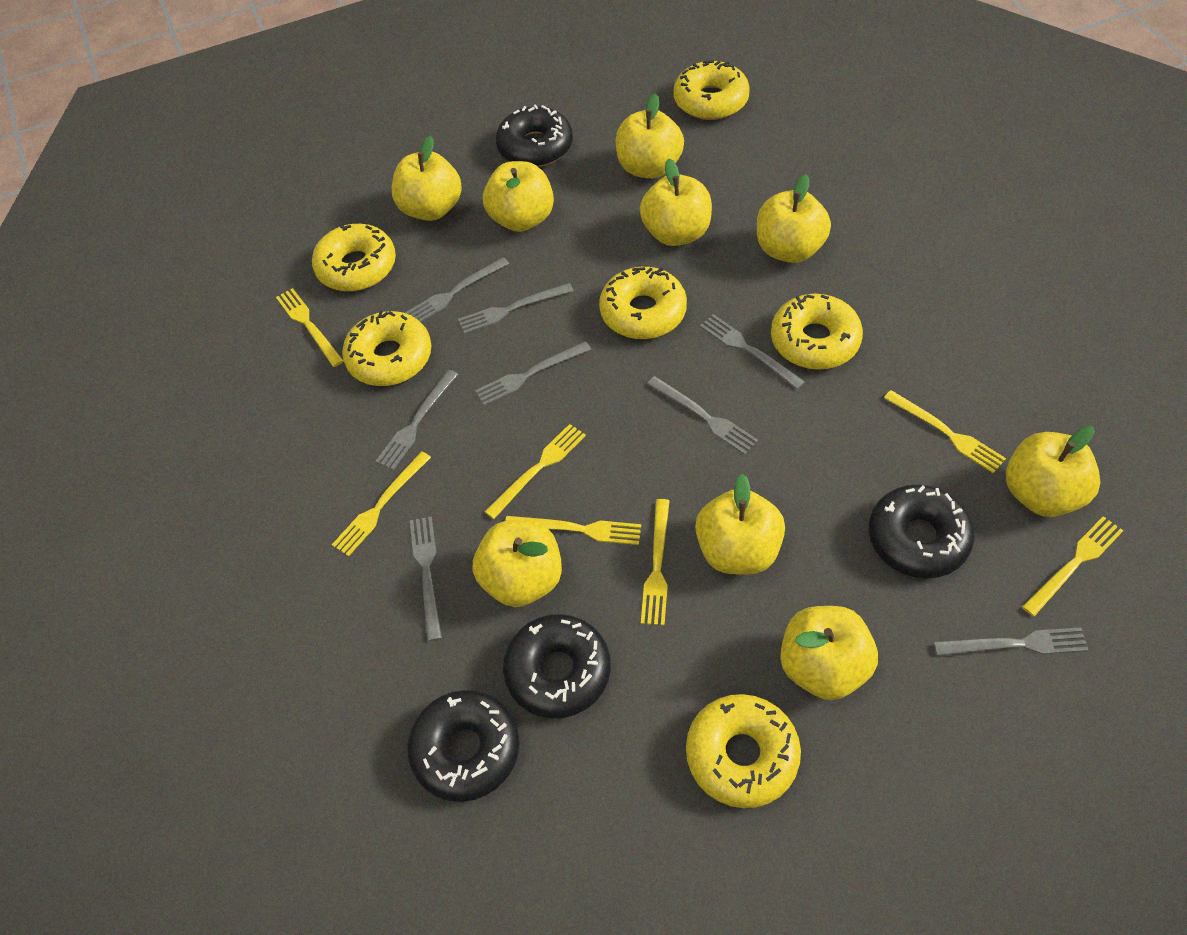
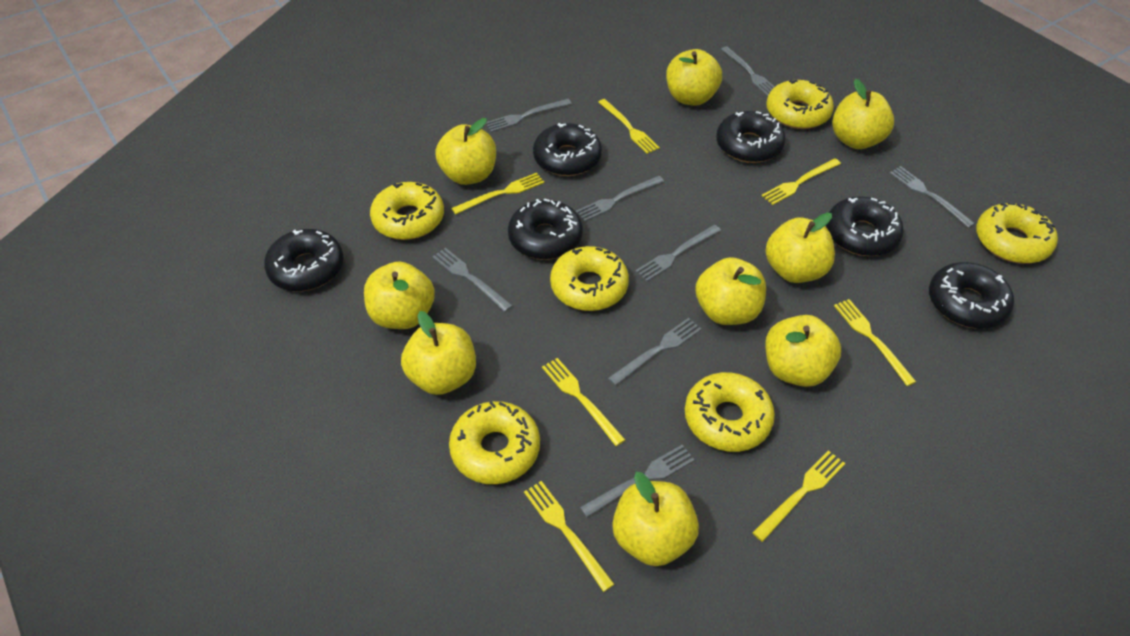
black donut: 4 -> 6

